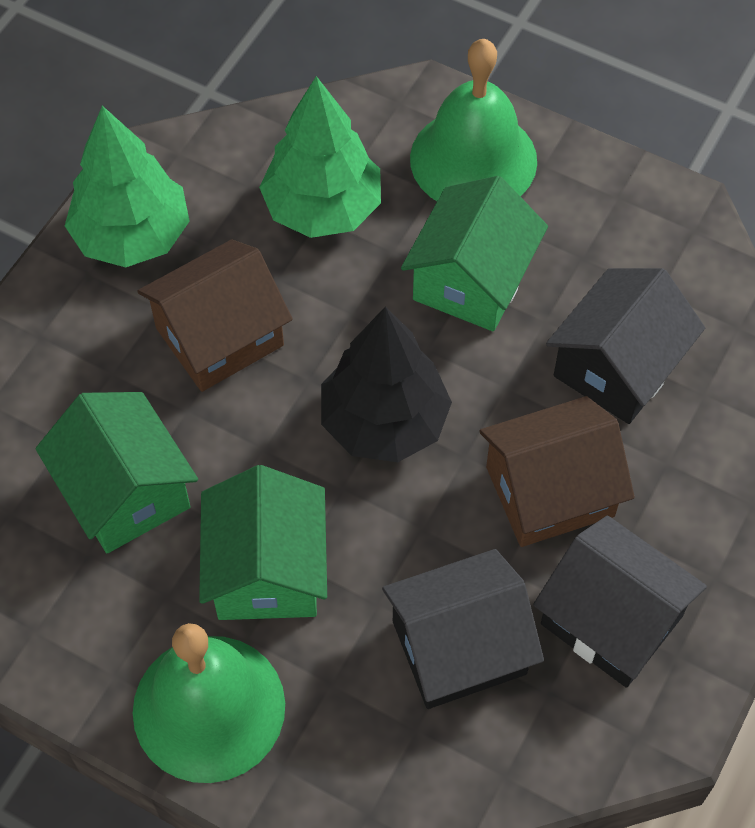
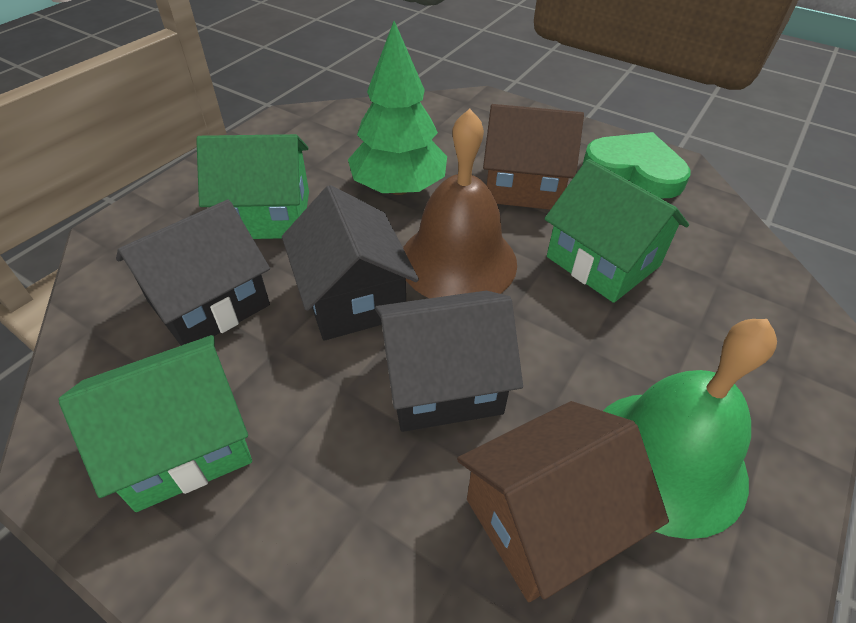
black tree: 1 -> 0
brown bell: 0 -> 1
green bell: 2 -> 1
green heart: 0 -> 1
green tree: 2 -> 1

